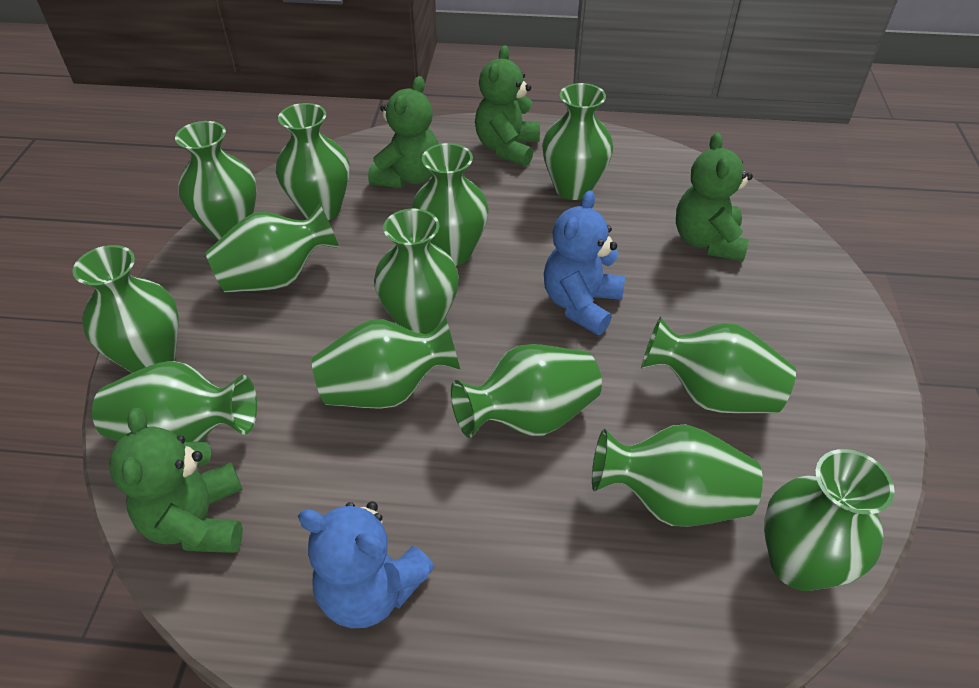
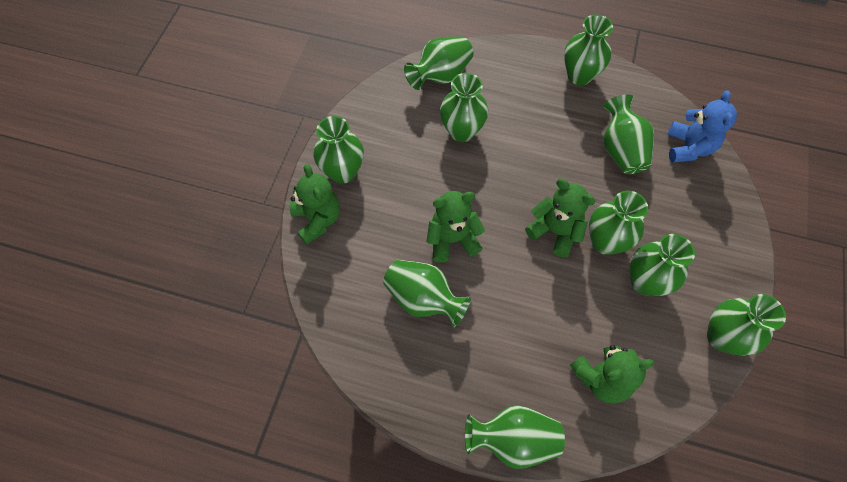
blue teddy bear: 2 -> 1
green vase: 13 -> 10

